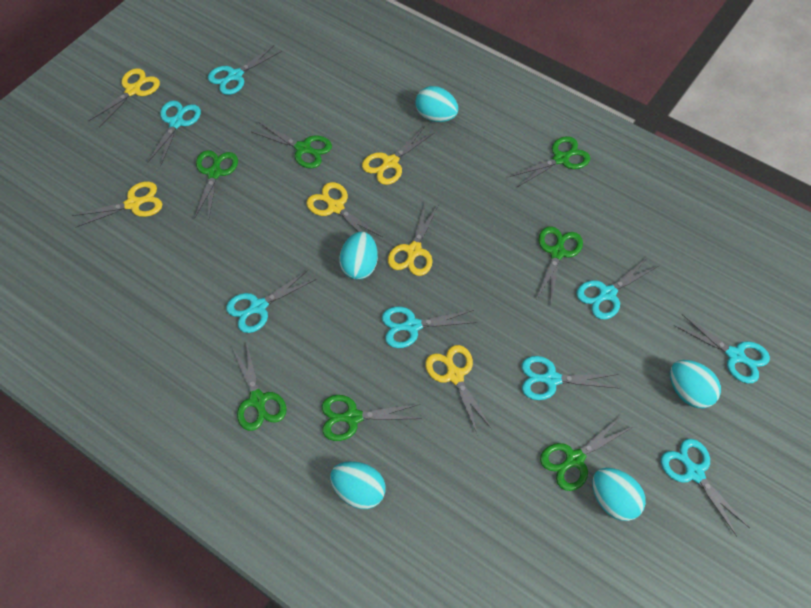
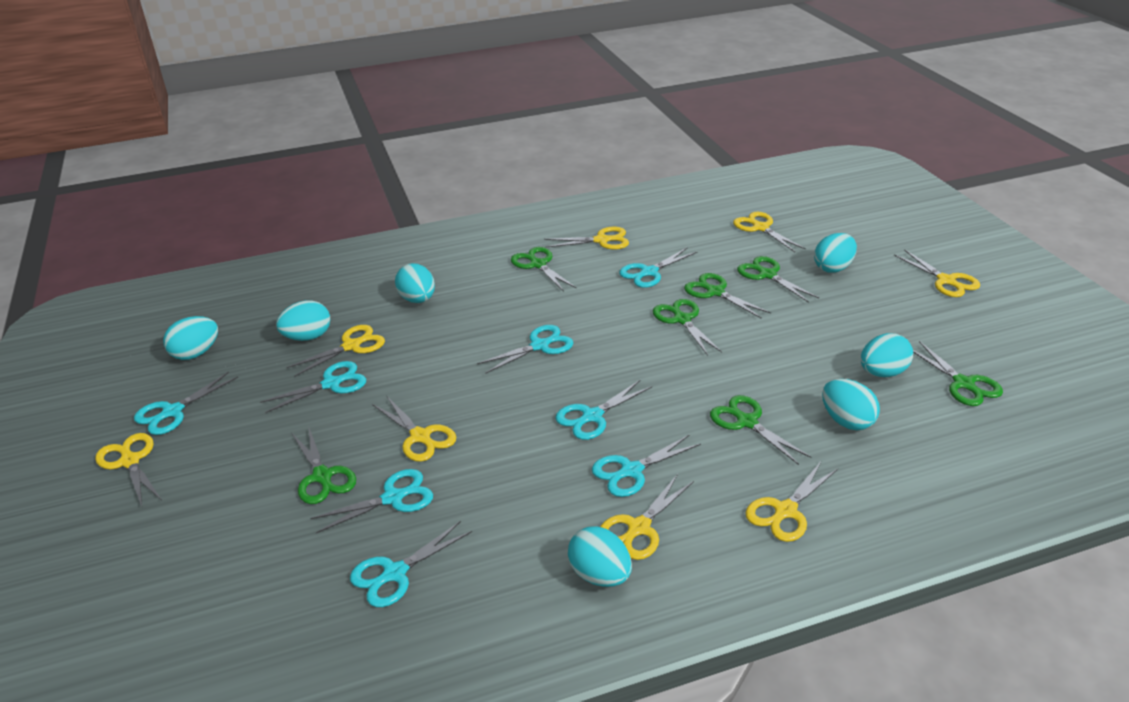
turquoise egg: 5 -> 7
yellow scissors: 6 -> 8

